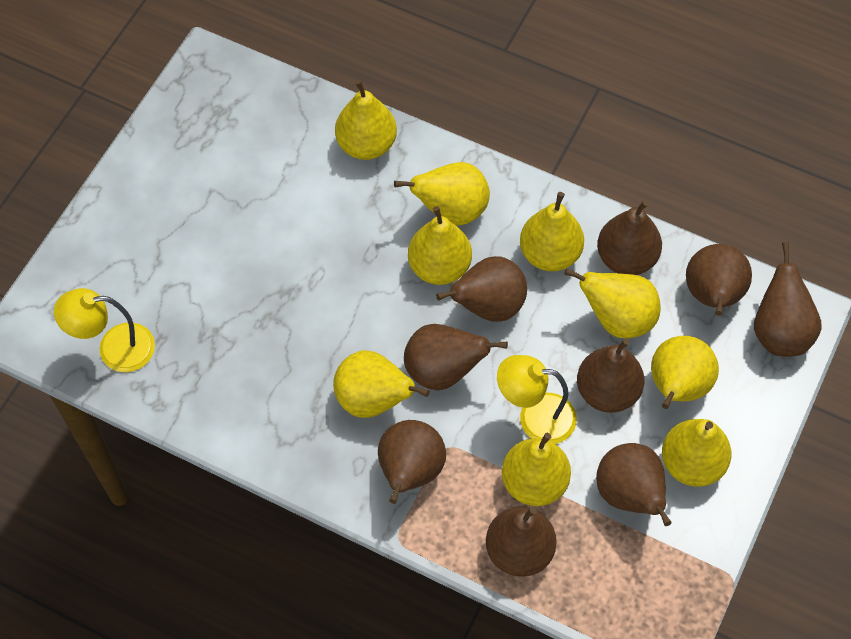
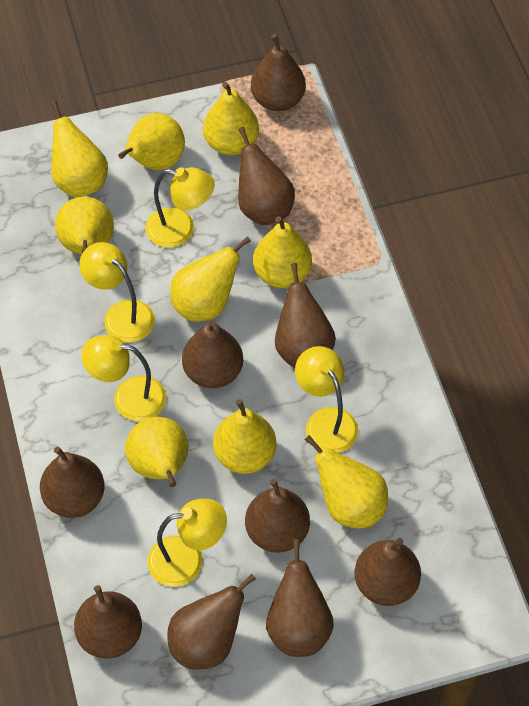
brown pear: 9 -> 10
yellow lamp: 2 -> 5

